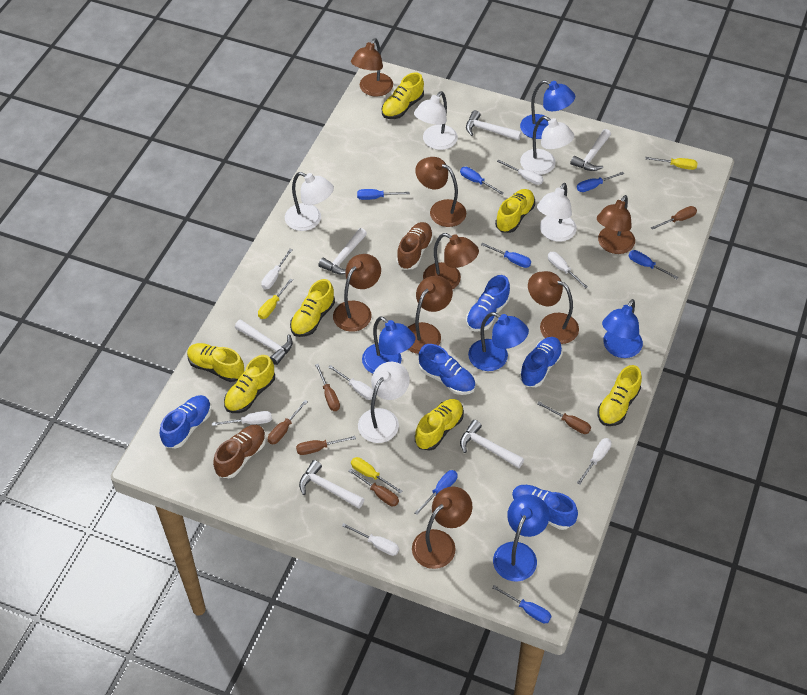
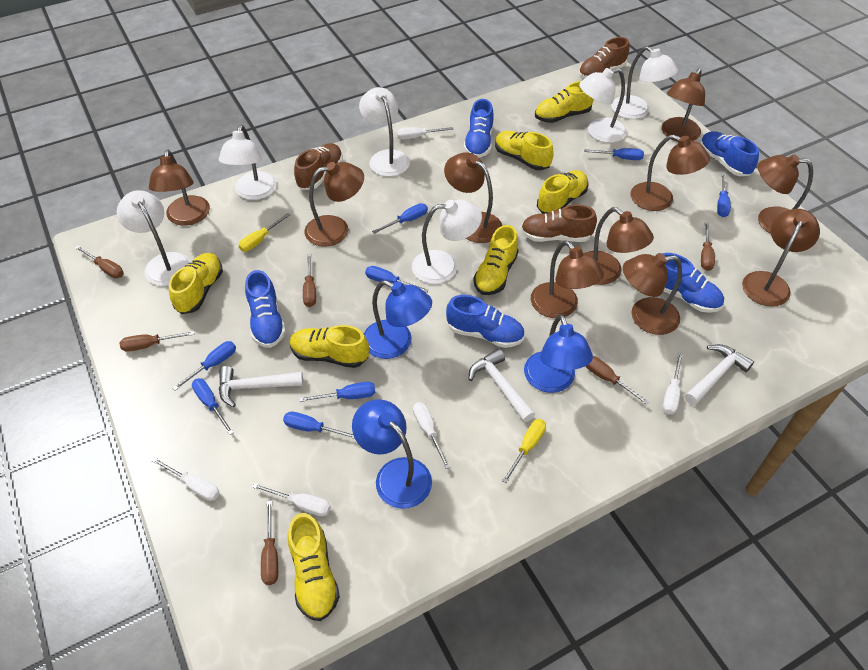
blue lamp: 5 -> 3
blue screwdriver: 7 -> 8
brown lamp: 8 -> 10
brown shoe: 2 -> 3
white hammer: 6 -> 3
white lamp: 5 -> 6
white screwdriver: 7 -> 5
yellow screwdriver: 3 -> 2

